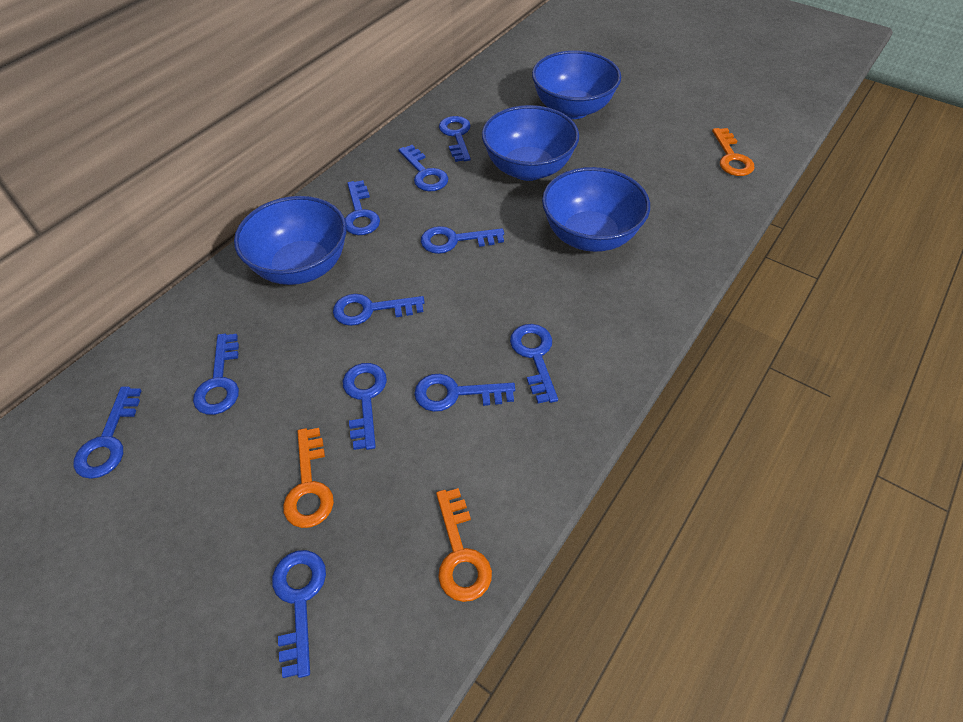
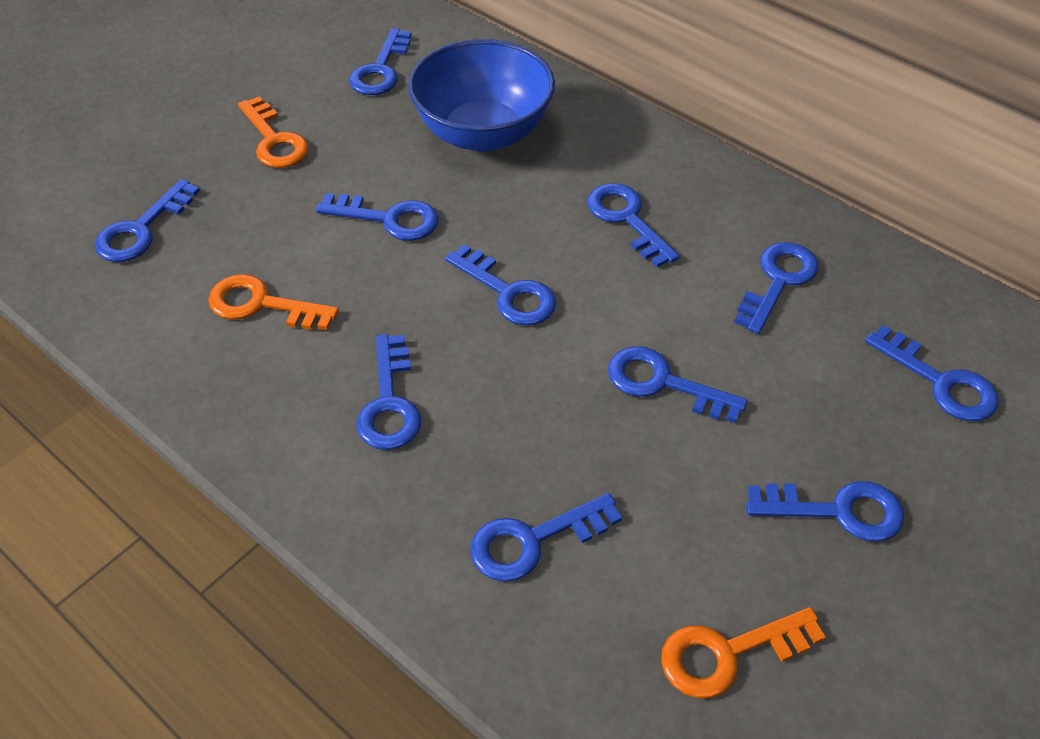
blue bowl: 4 -> 1

